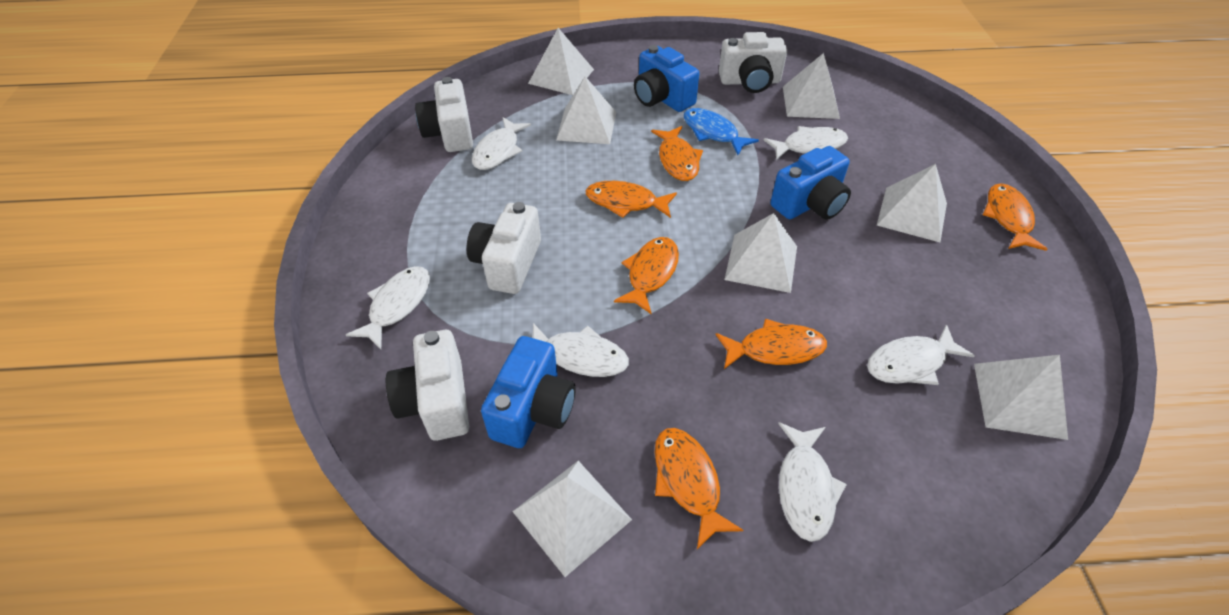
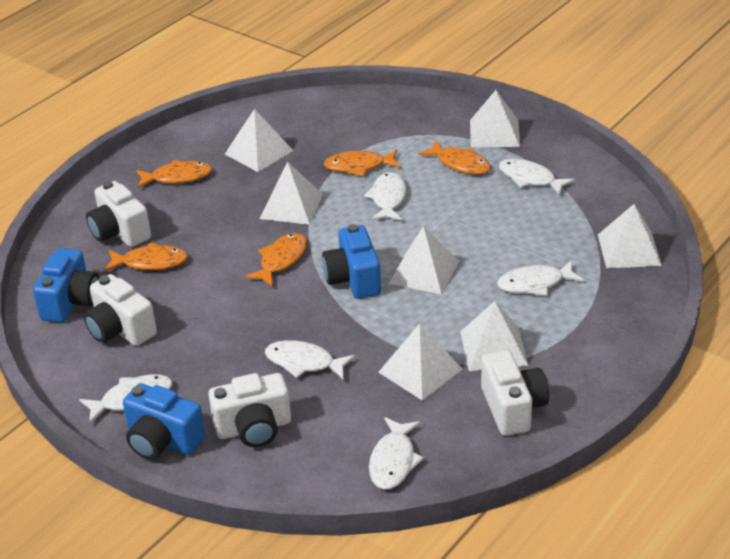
blue fish: 1 -> 0
orange fish: 6 -> 5

